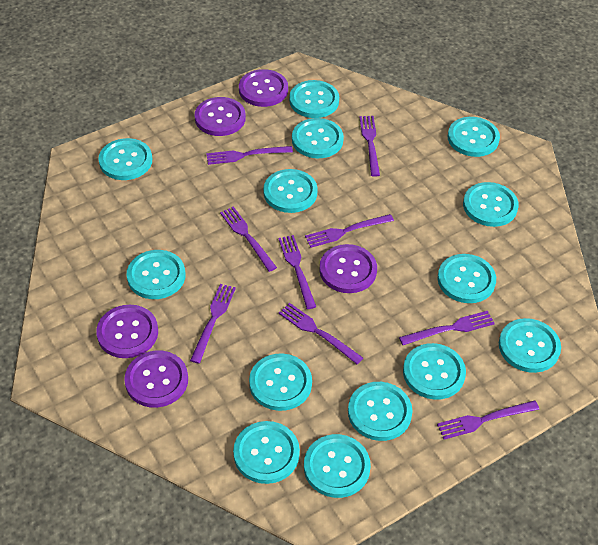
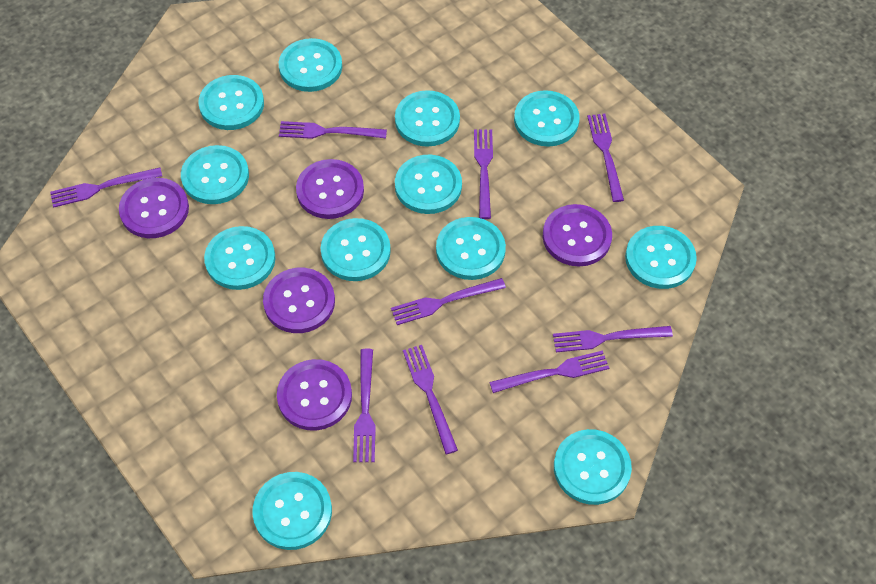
turquoise button: 14 -> 12

